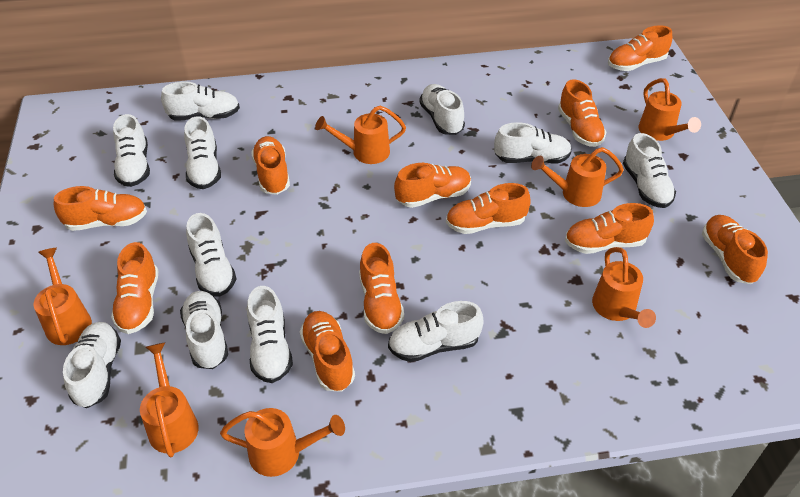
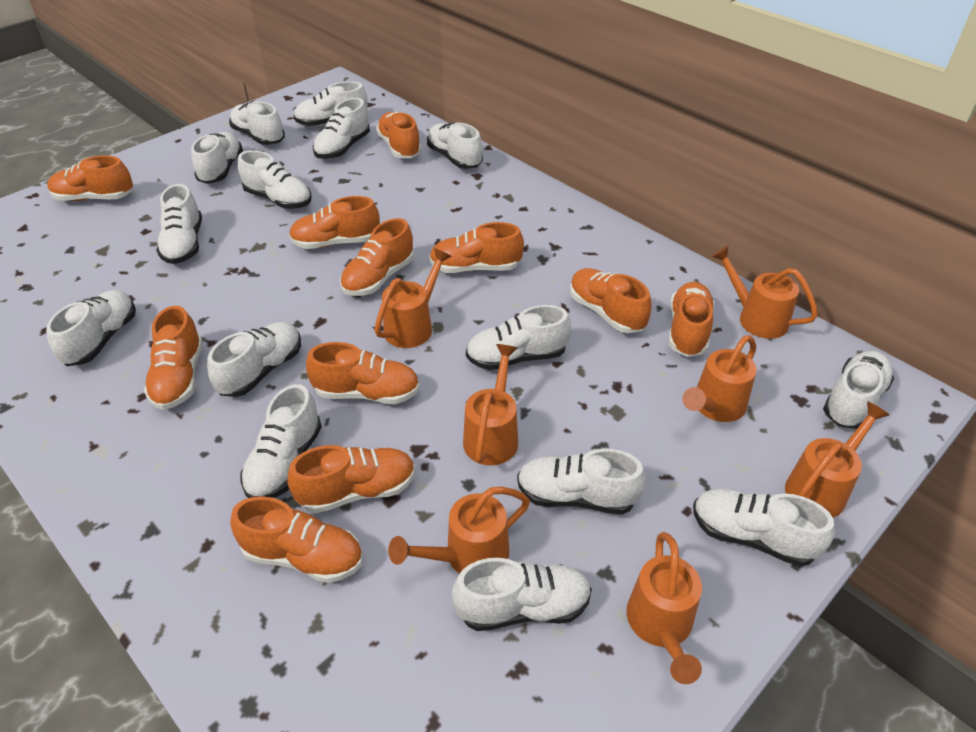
white shoe: 11 -> 15

